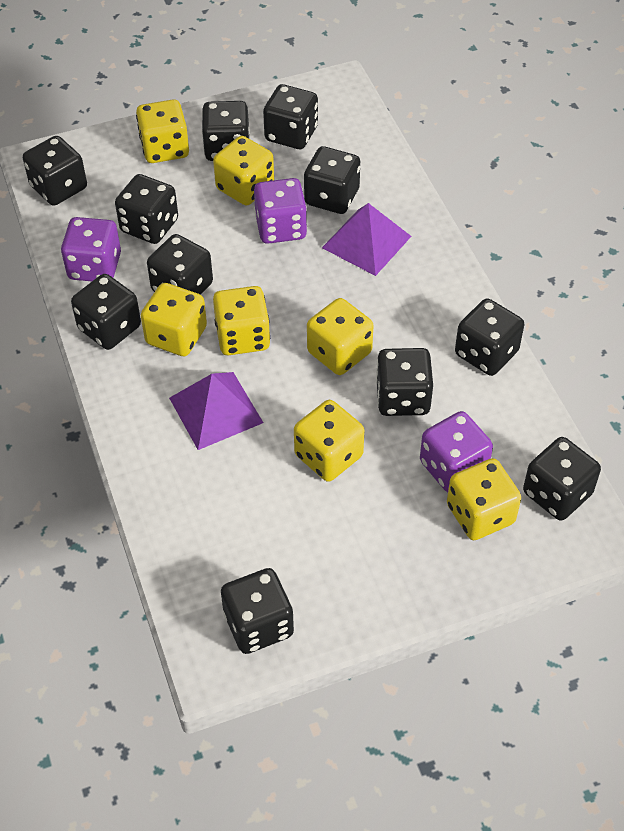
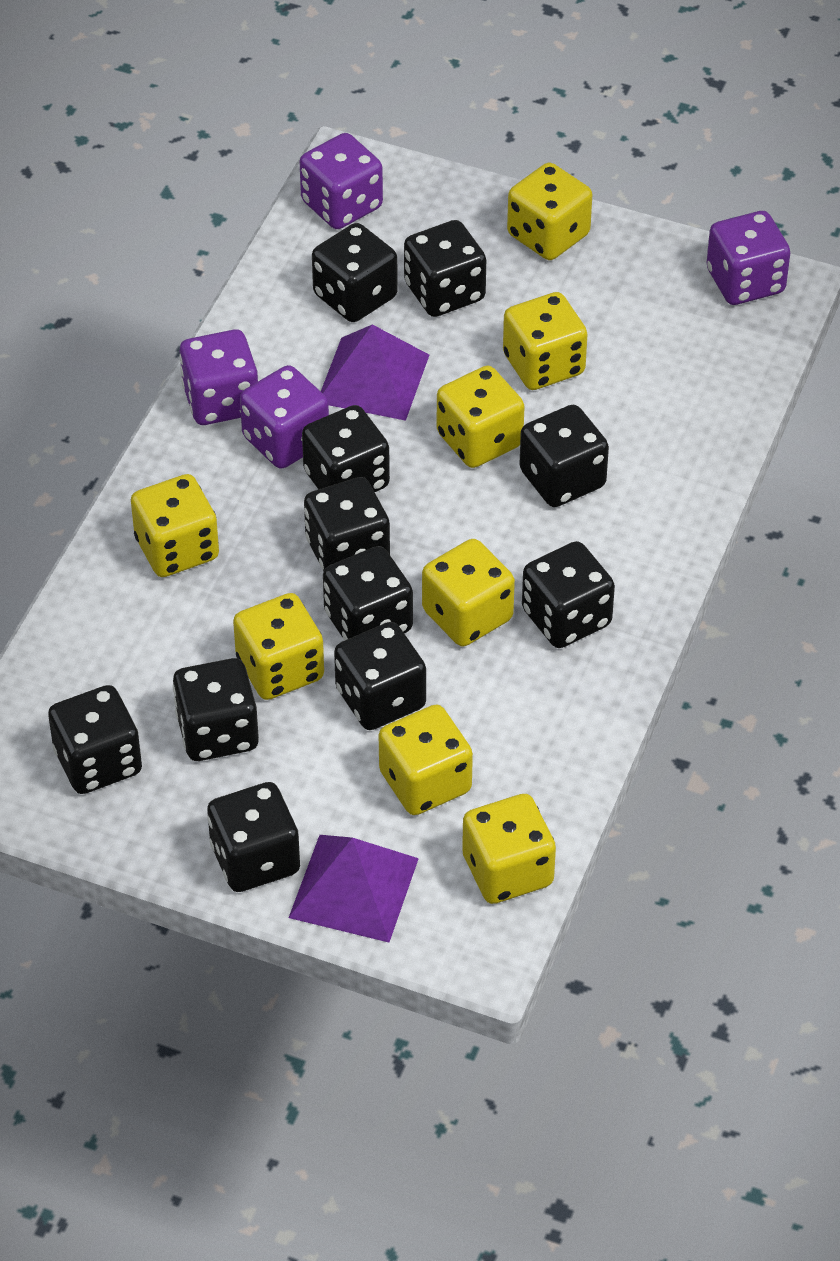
purple dice: 3 -> 4
yellow dice: 7 -> 8

